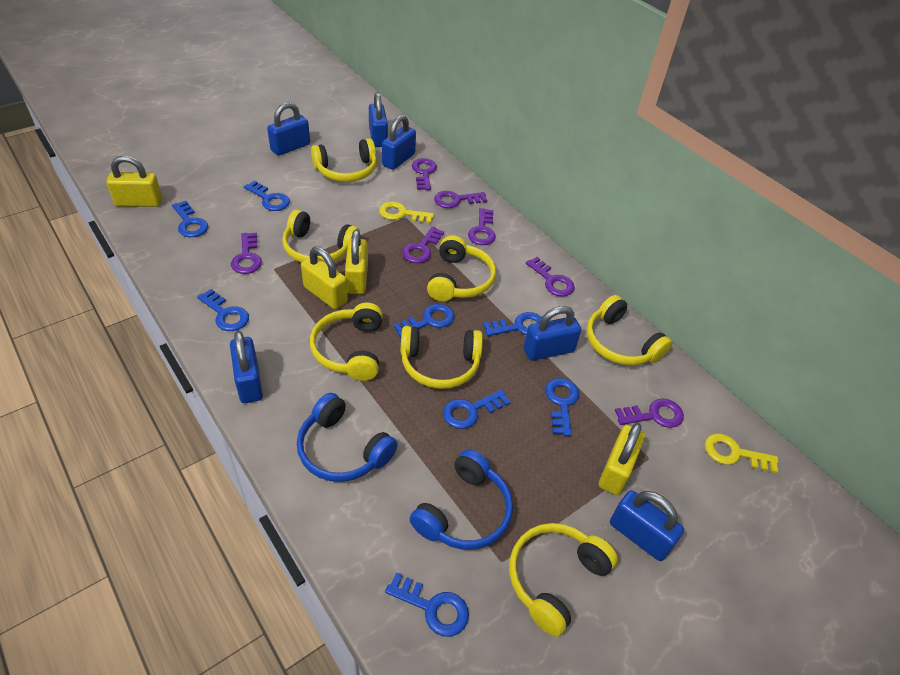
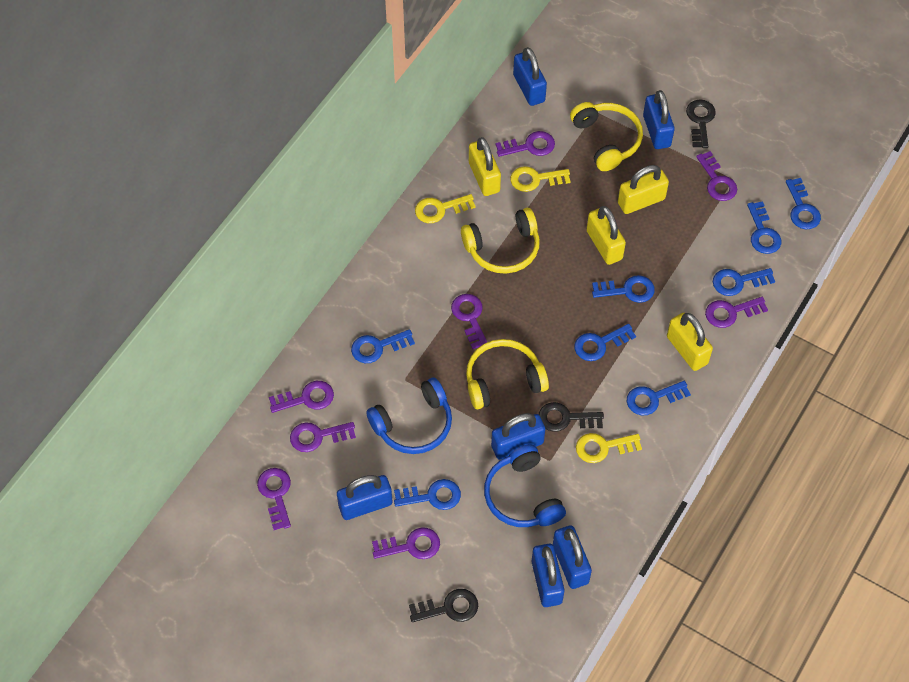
black key: 0 -> 3
purple key: 7 -> 8
yellow headphones: 7 -> 3
yellow key: 2 -> 3

